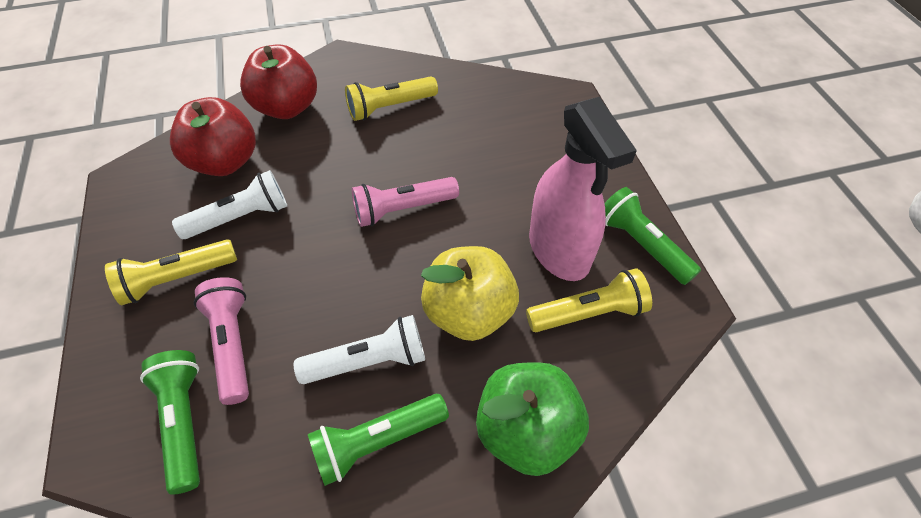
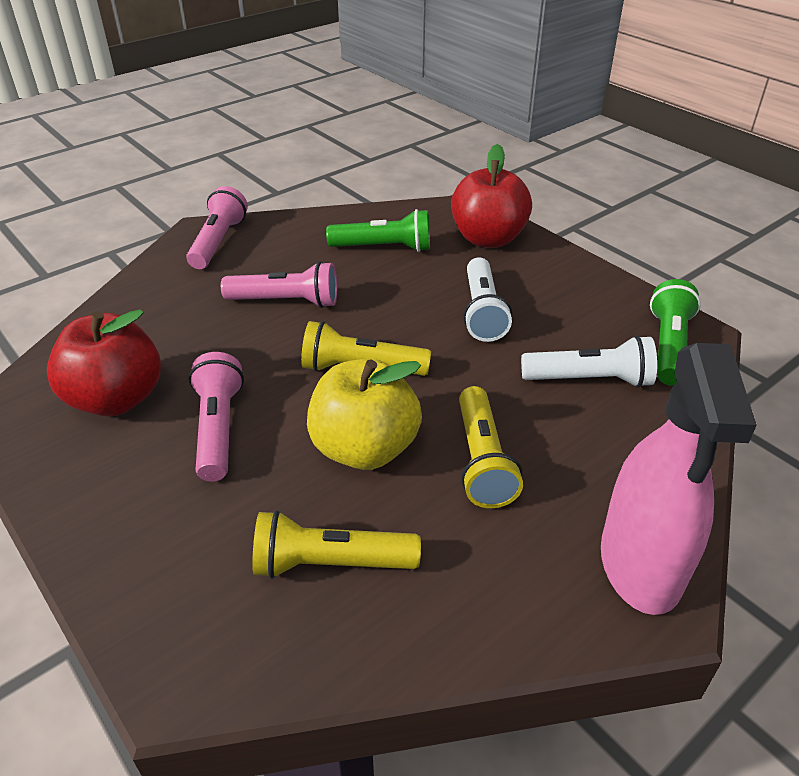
green apple: 1 -> 0
green flashlight: 3 -> 2
pink flashlight: 2 -> 3

